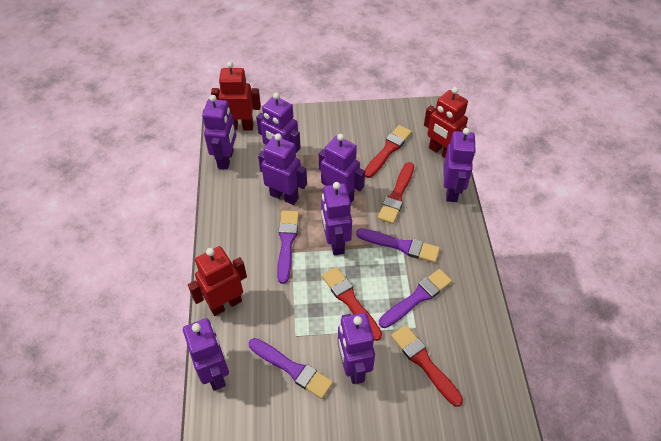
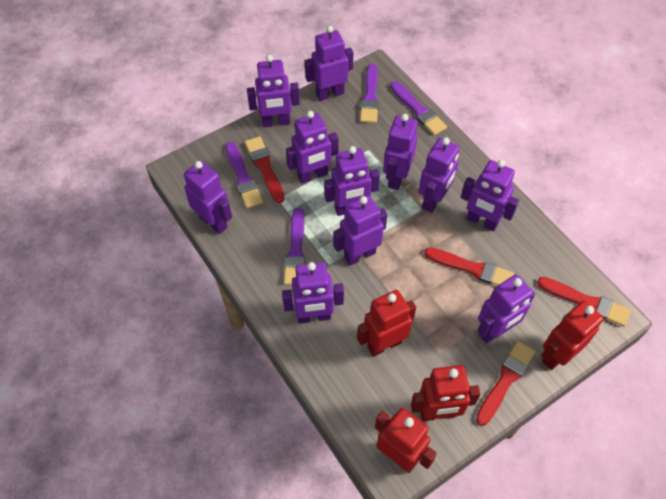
purple robot: 8 -> 11
red robot: 3 -> 4

